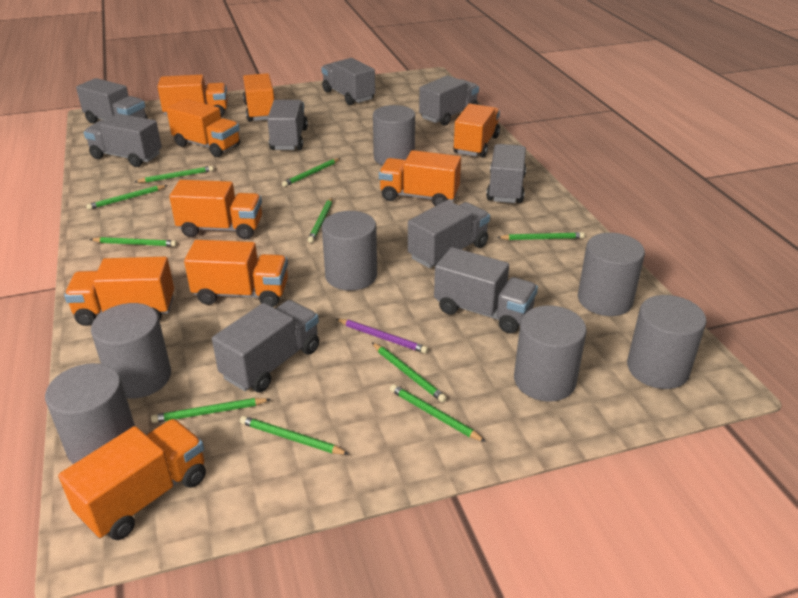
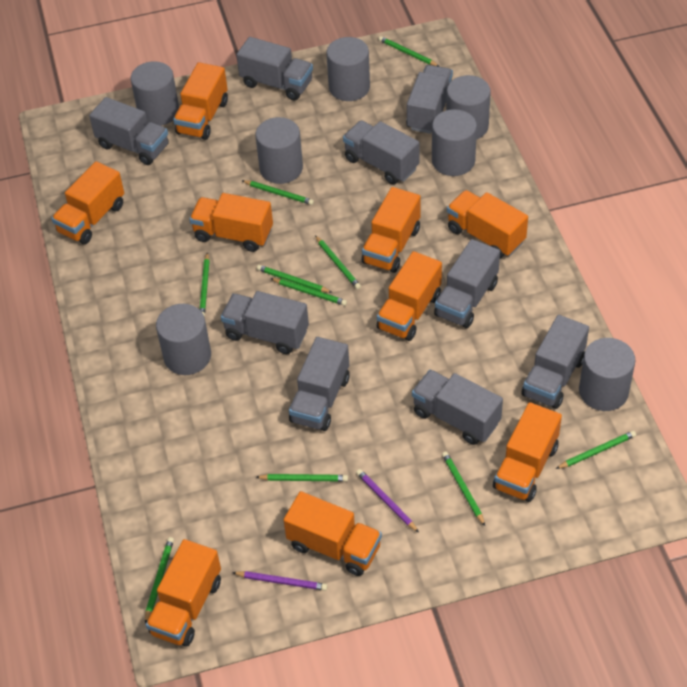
purple pencil: 1 -> 2

